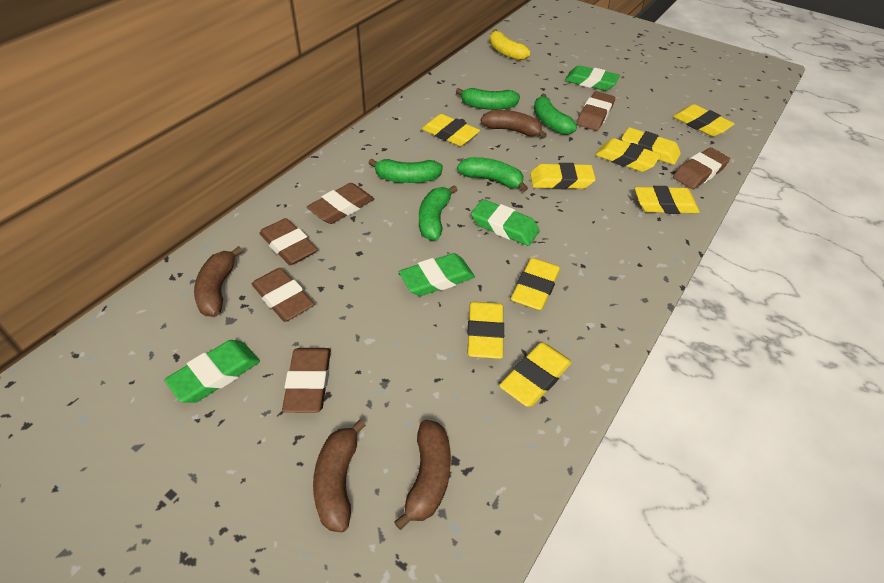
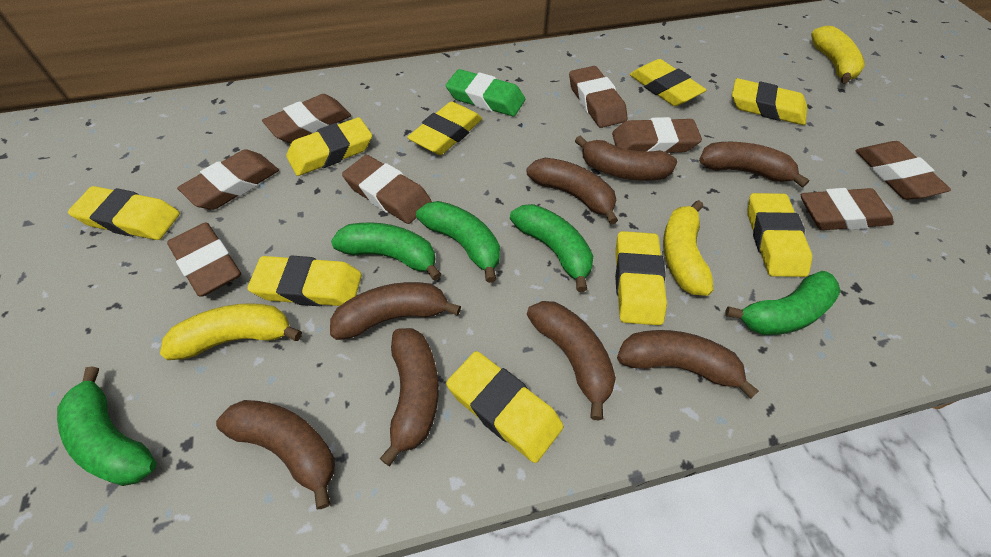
brown banana: 4 -> 8
brown eraser: 6 -> 8
green eraser: 4 -> 1
yellow banana: 1 -> 3

